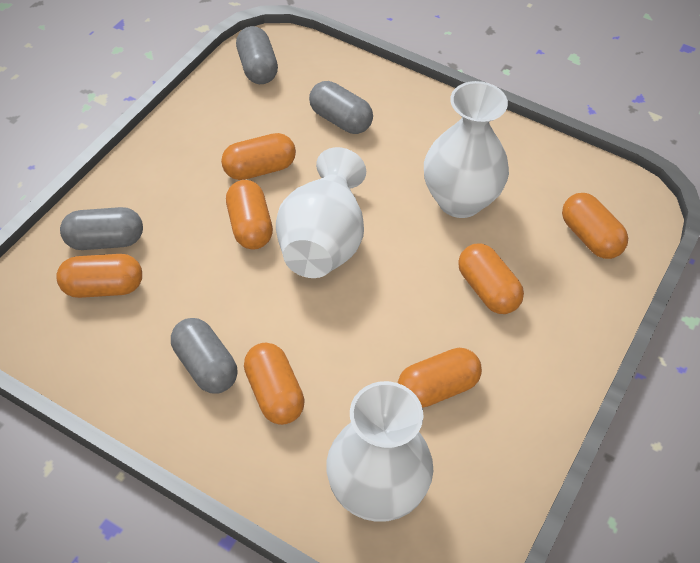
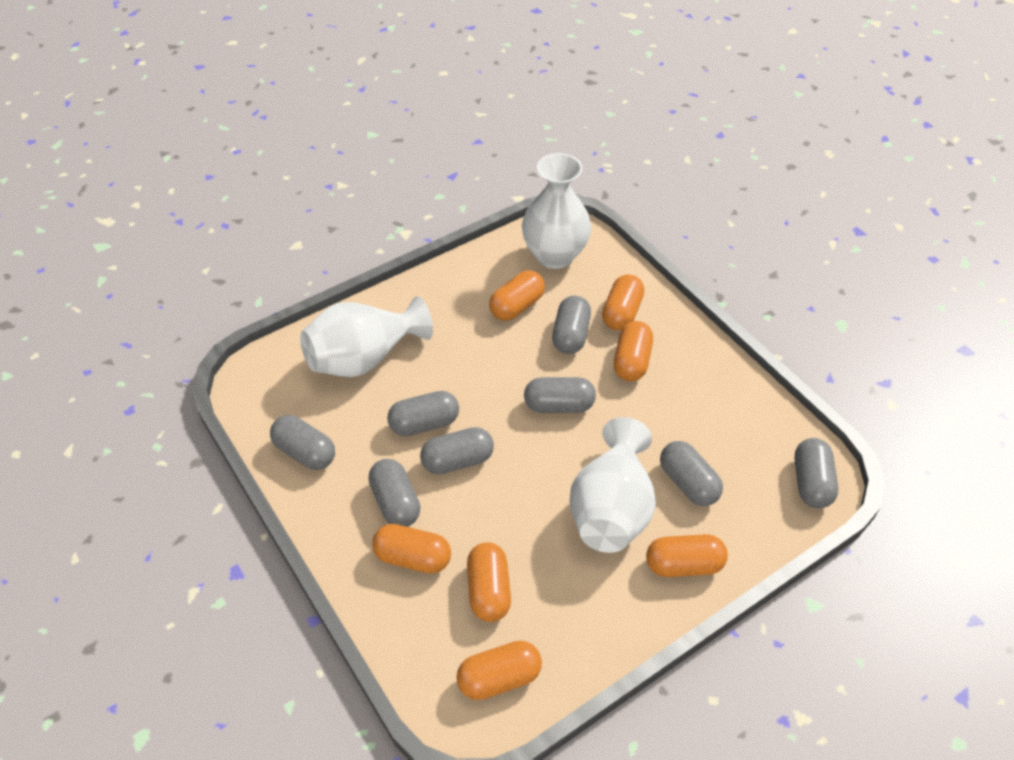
grey capsule: 4 -> 8

